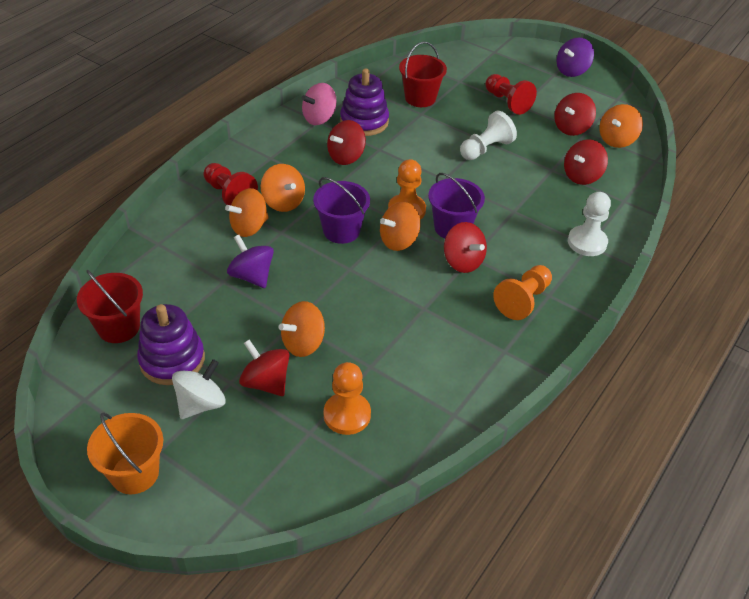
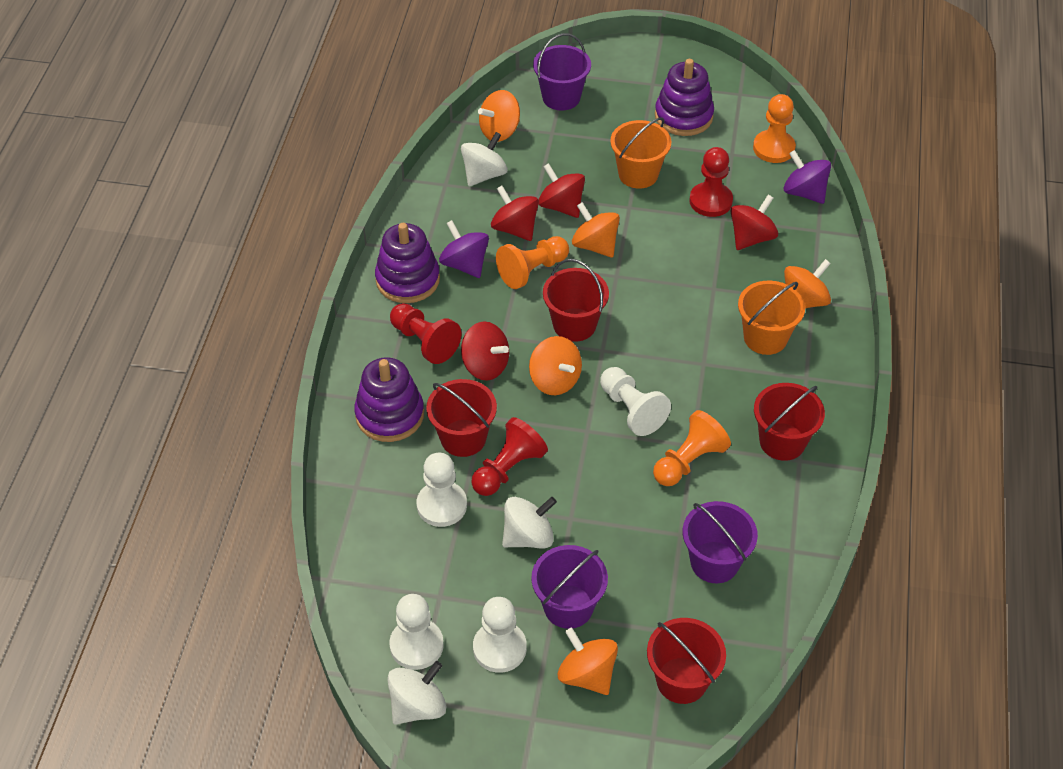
orange bucket: 1 -> 2
pink spinning top: 1 -> 0
purple bucket: 2 -> 3
purple stacking toy: 2 -> 3
red bucket: 2 -> 4
red pawn: 2 -> 3
red spinning top: 5 -> 4
white pawn: 2 -> 4
white spinning top: 1 -> 3

